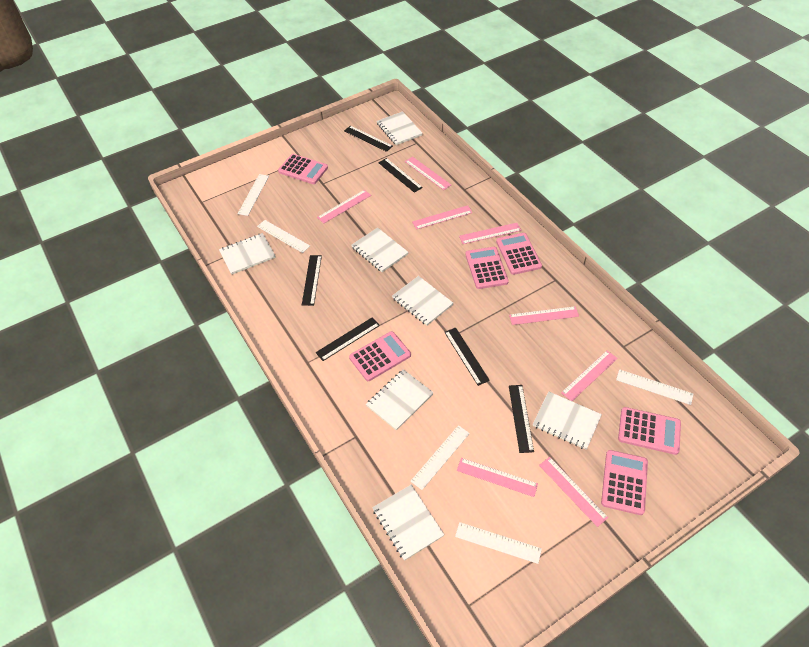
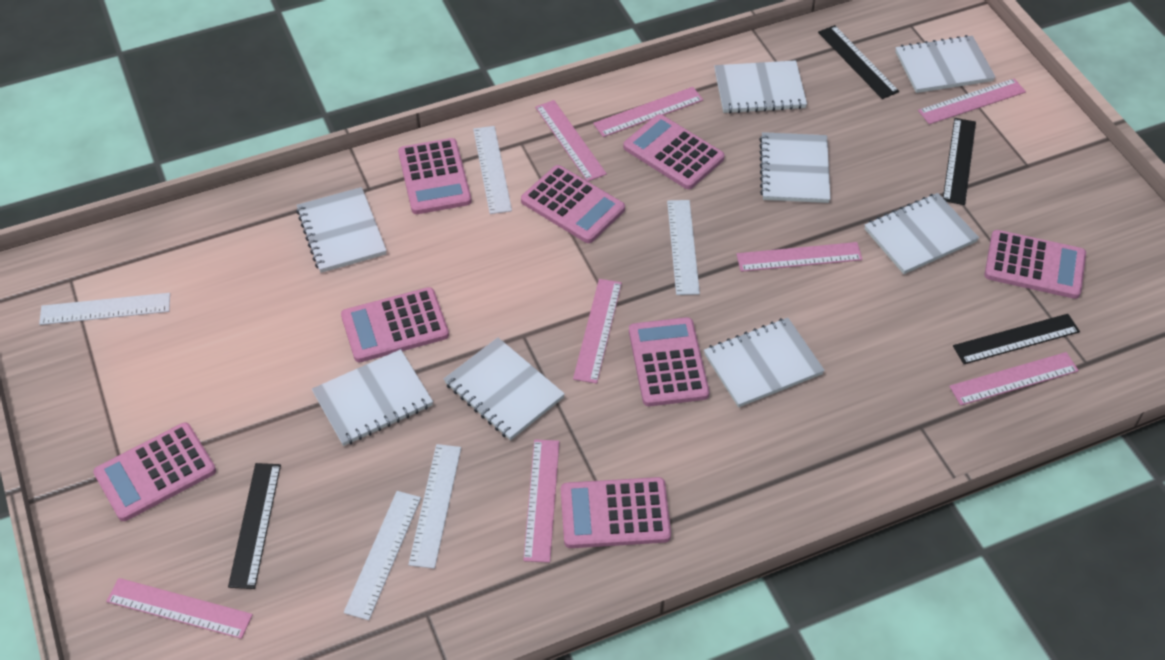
black ruler: 6 -> 4
pink calculator: 6 -> 8
white notebook: 7 -> 8

